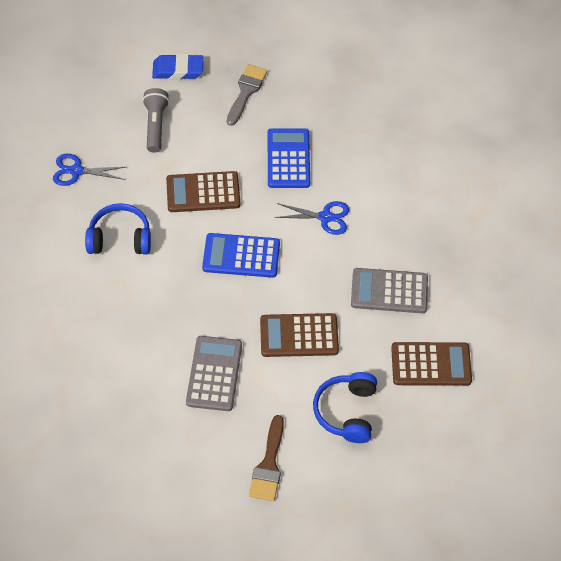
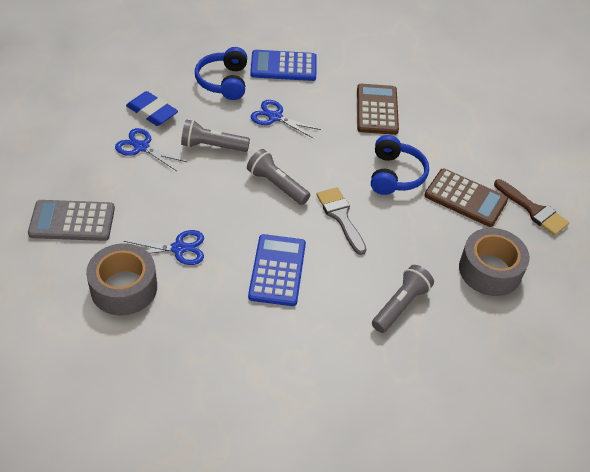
blue scissors: 2 -> 3
brown calculator: 3 -> 2
grey calculator: 2 -> 1
grey flashlight: 1 -> 3
grey tape: 0 -> 2

